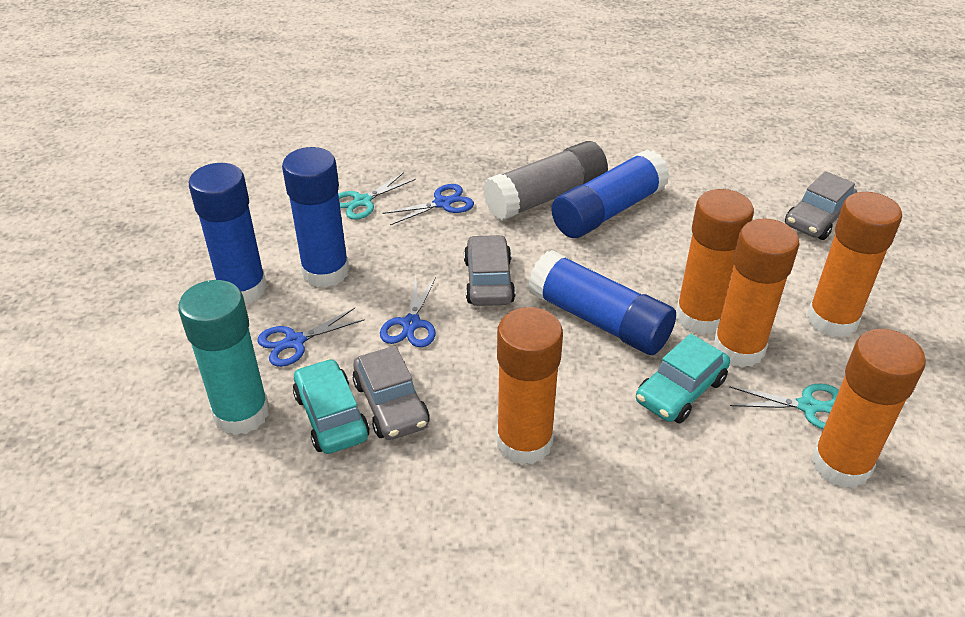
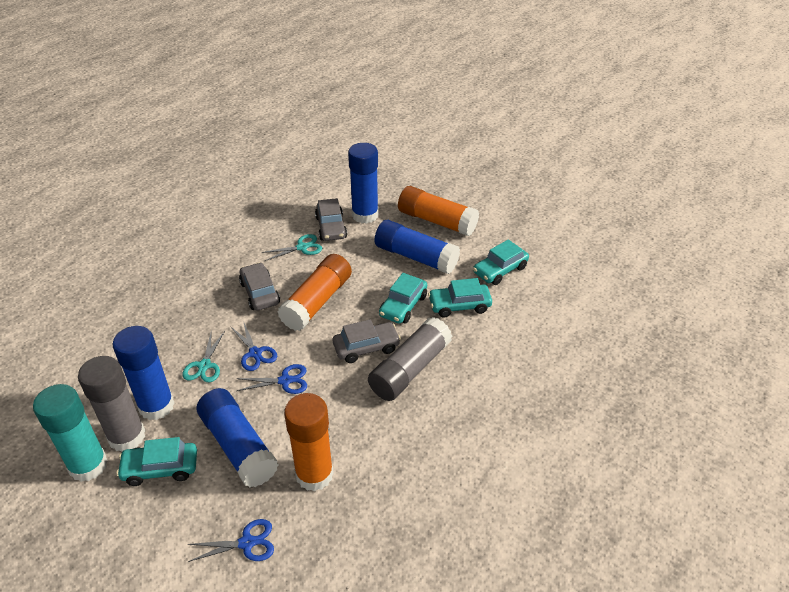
grey glue stick: 1 -> 2
orange glue stick: 5 -> 3
turquoise car: 2 -> 4

